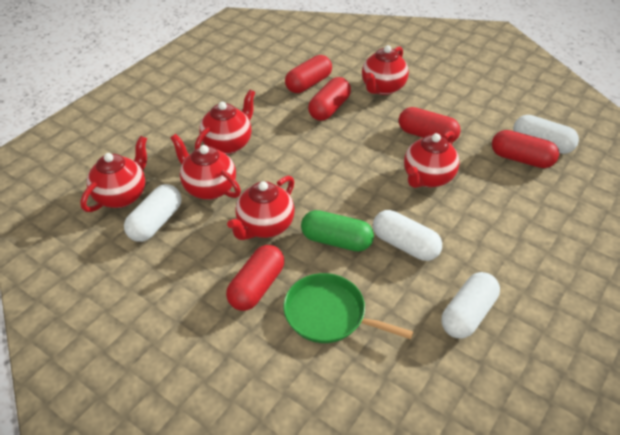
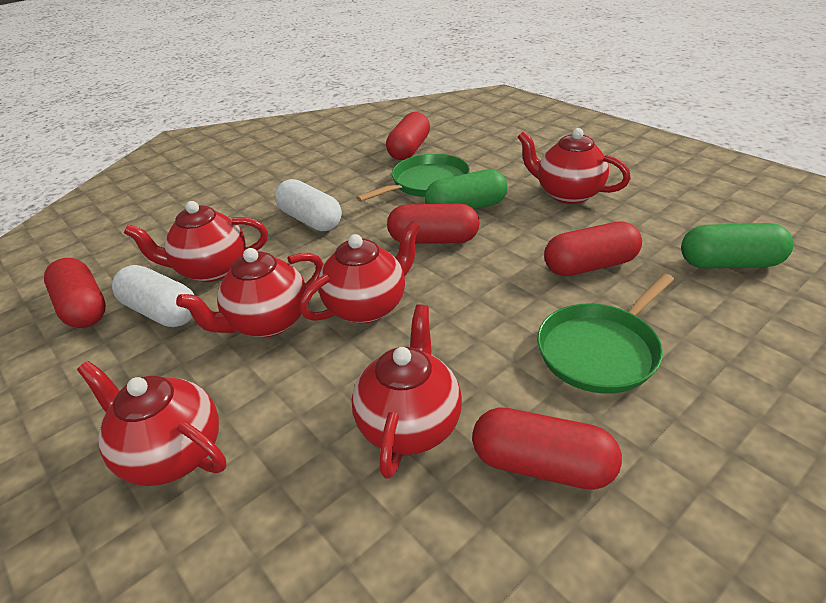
green capsule: 1 -> 2
green pan: 1 -> 2
white capsule: 4 -> 2

